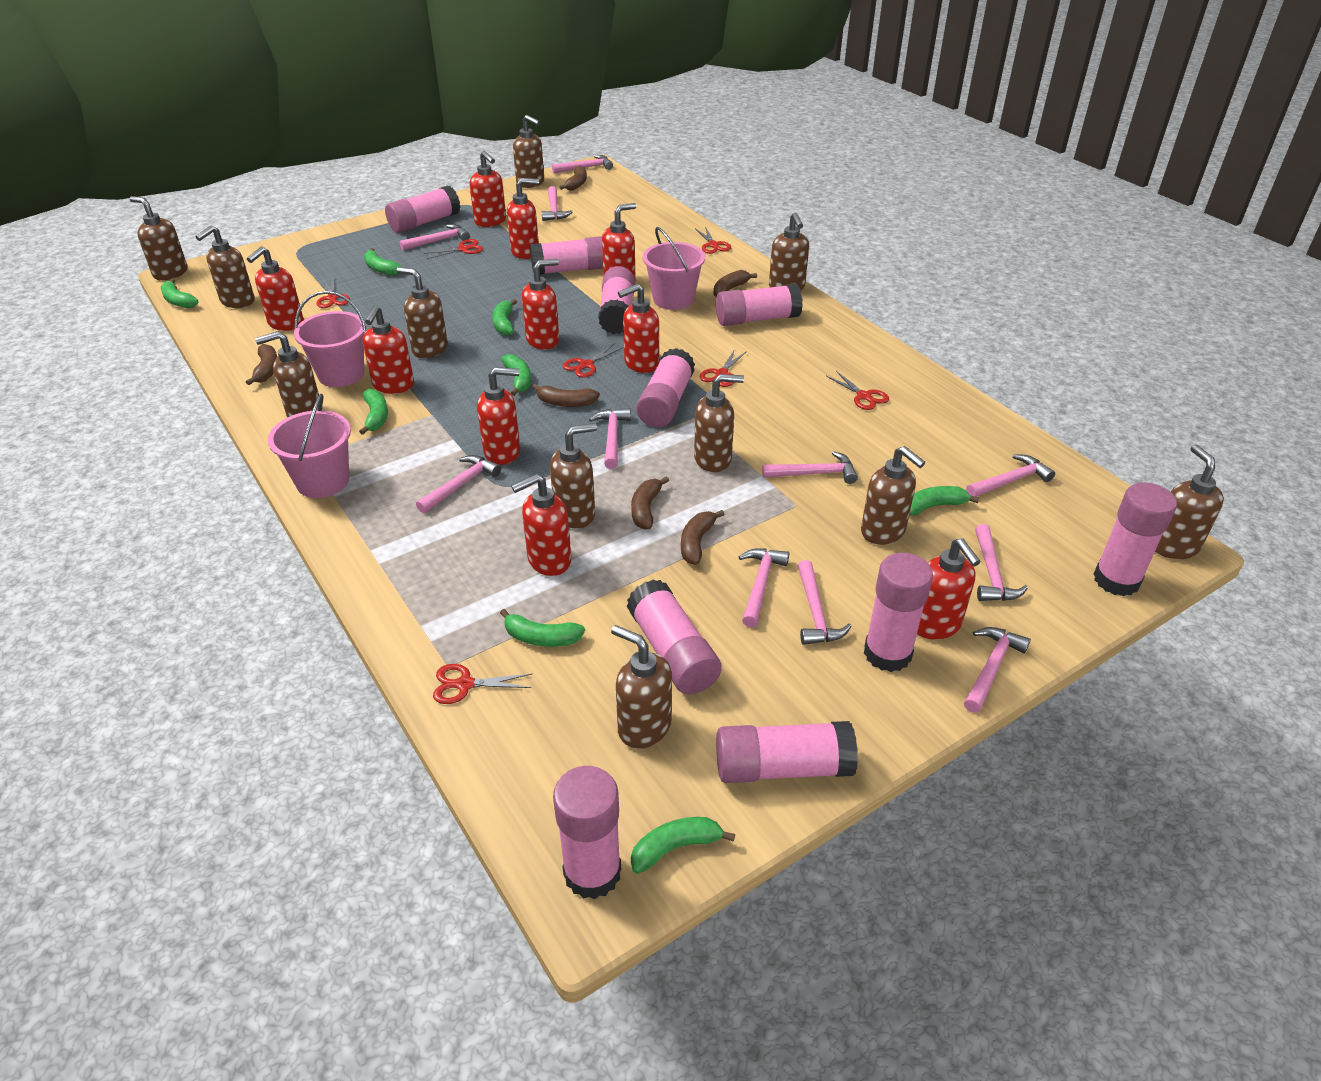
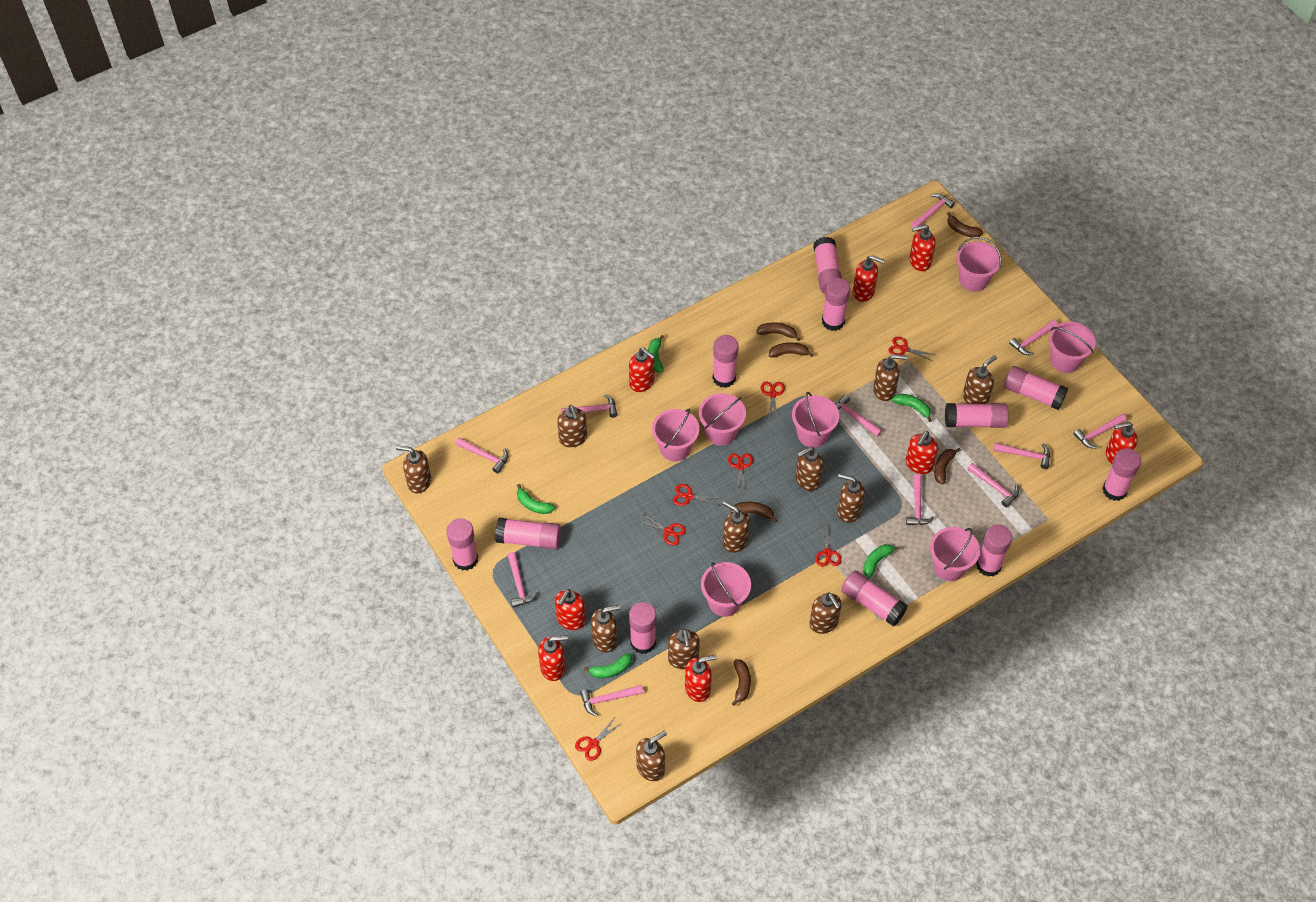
green banana: 8 -> 5
pink bucket: 3 -> 7
pink glue stick: 10 -> 11
red soap dispenser: 10 -> 8

